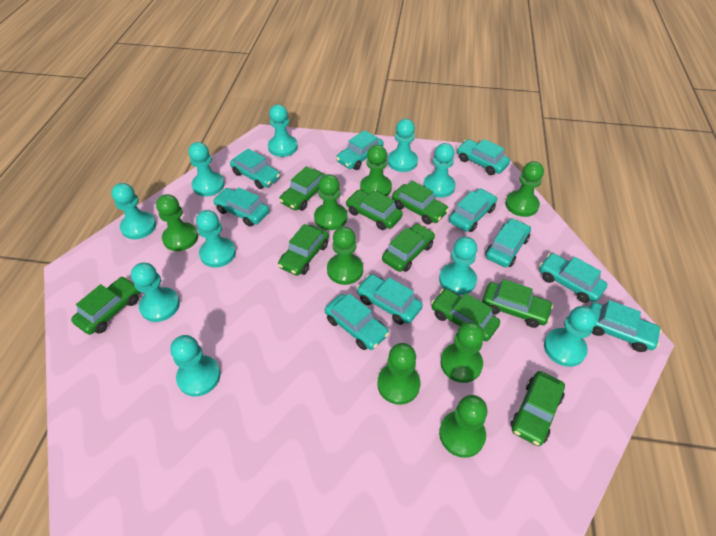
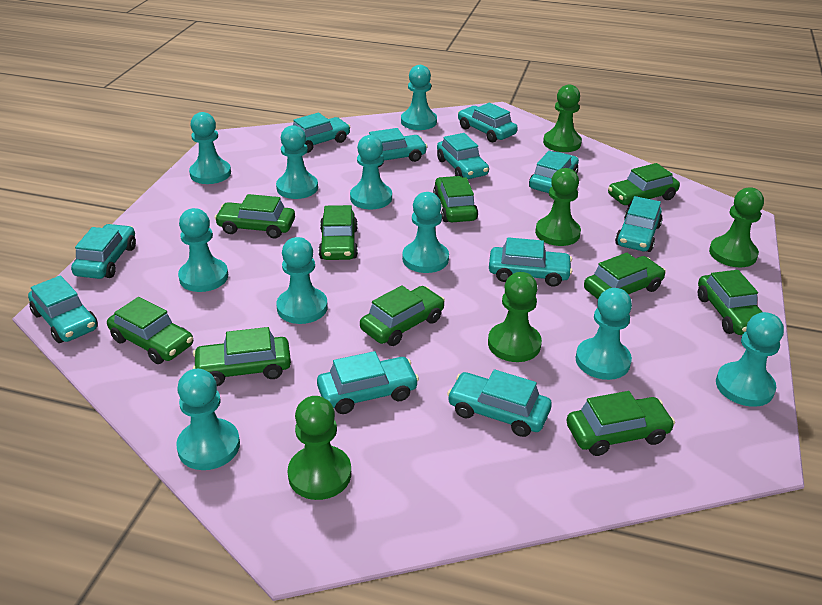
green car: 9 -> 10
green pawn: 8 -> 5
turquoise car: 10 -> 11

